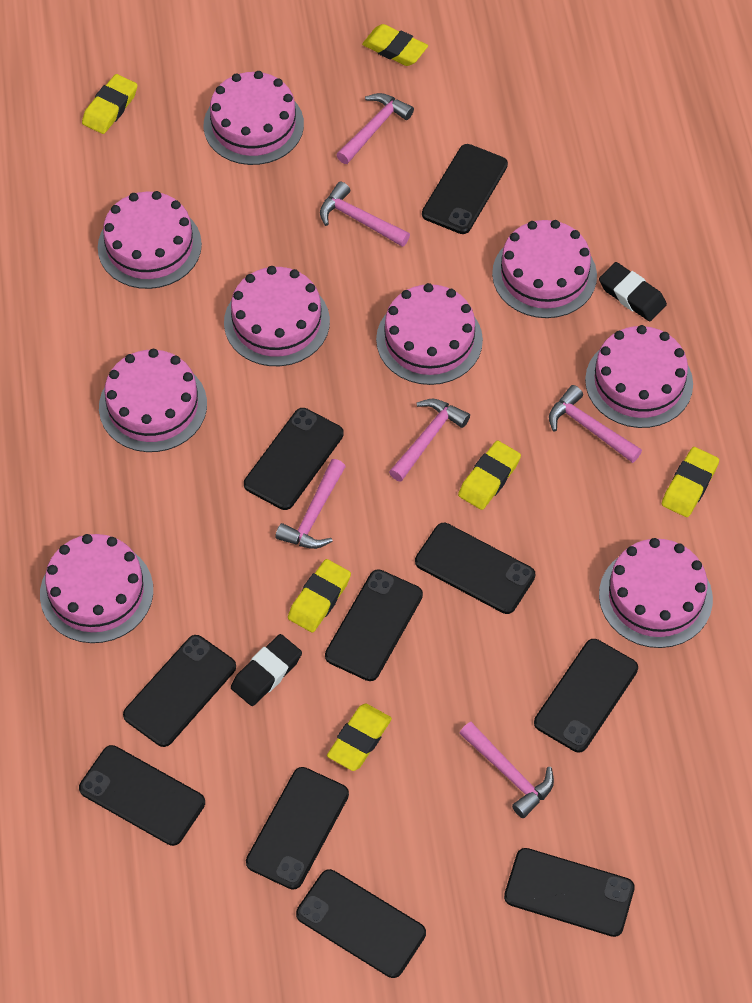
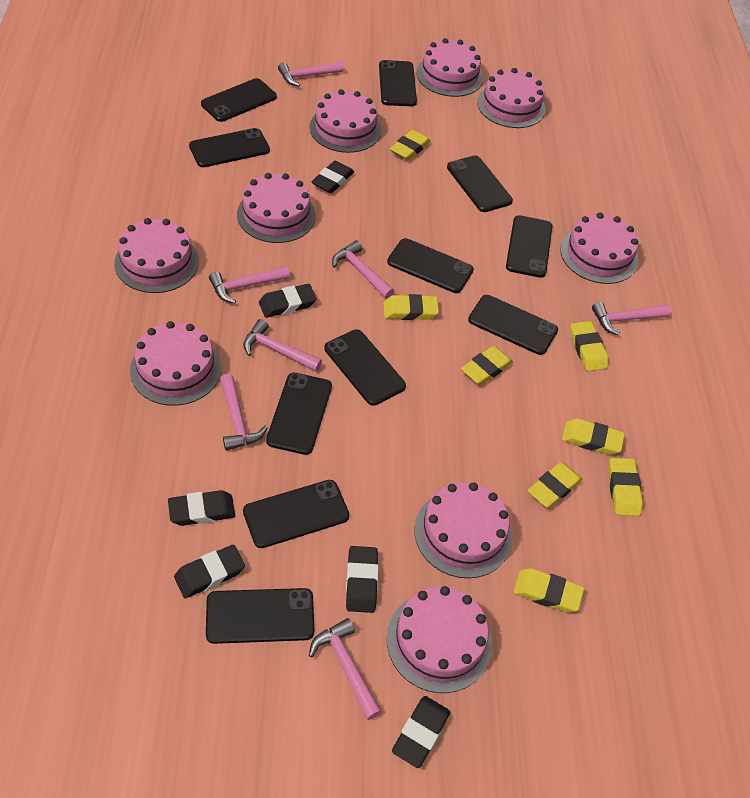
black eraser: 2 -> 6
black phone: 10 -> 11
pink hammer: 6 -> 7
yellow eraser: 6 -> 8

